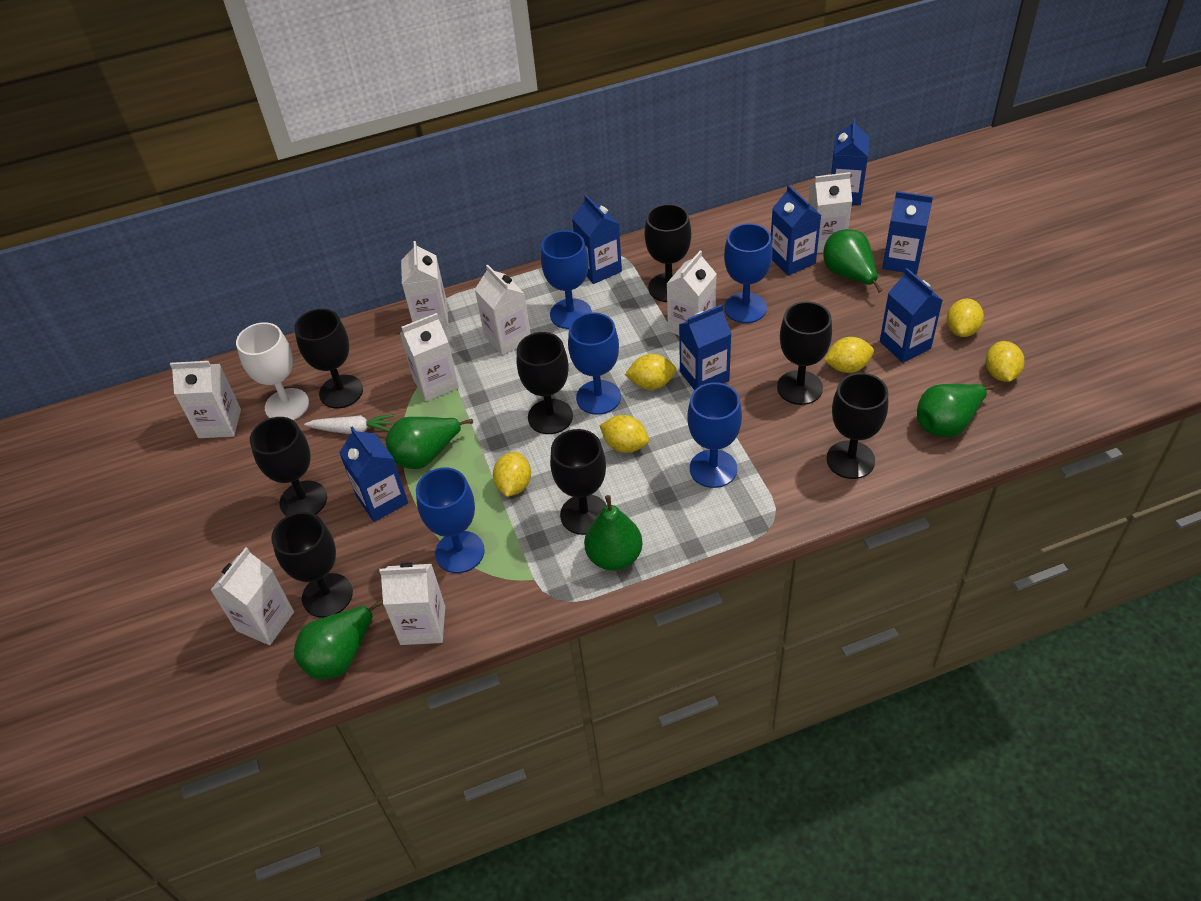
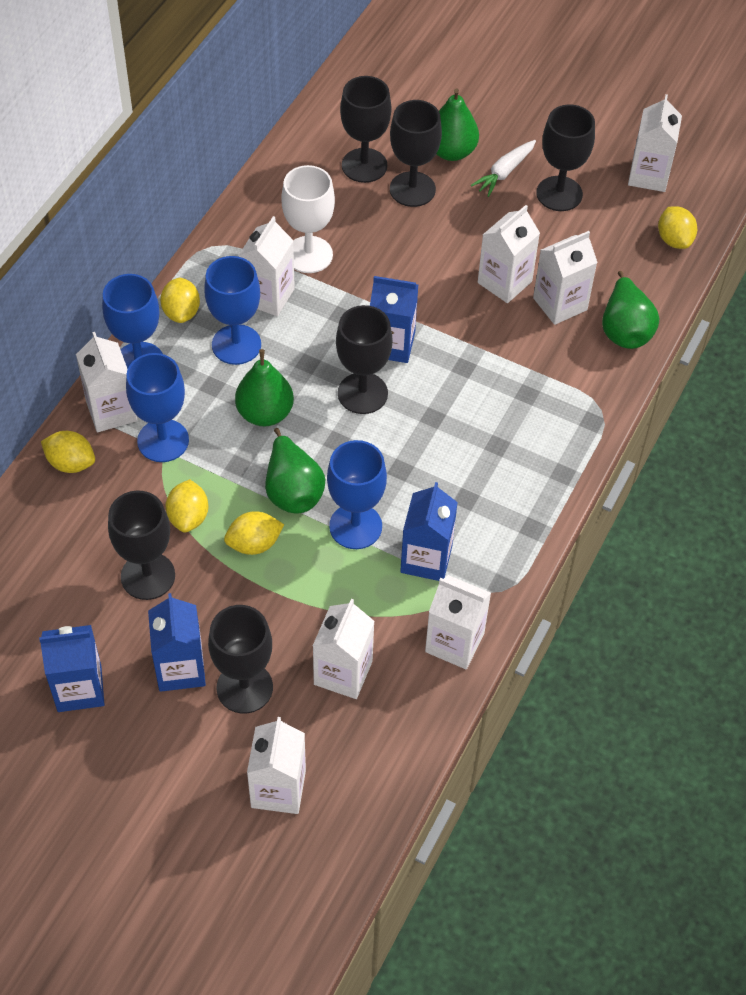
black goblet: 8 -> 6
blue carton: 7 -> 4
blue goblet: 5 -> 4
green pear: 5 -> 4
yellow lemon: 6 -> 5

